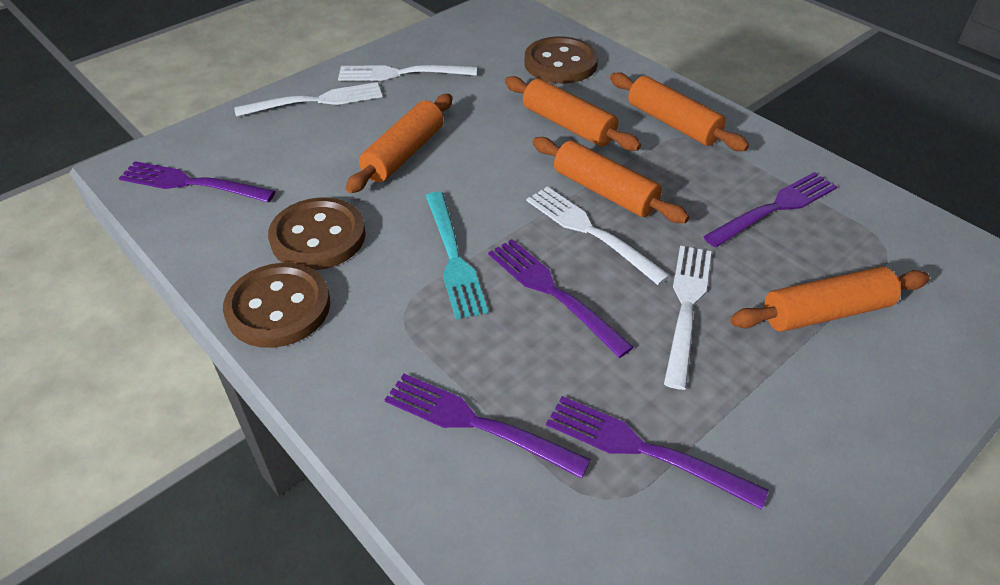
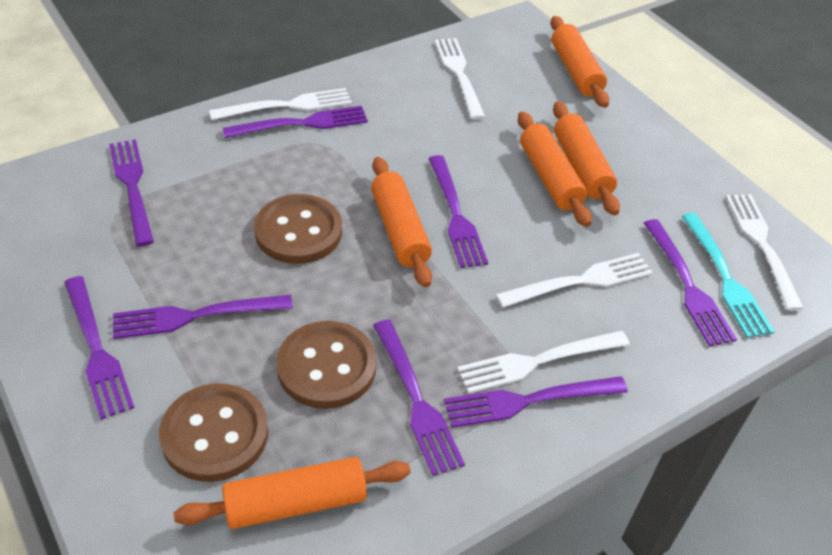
purple fork: 5 -> 8
white fork: 4 -> 5

